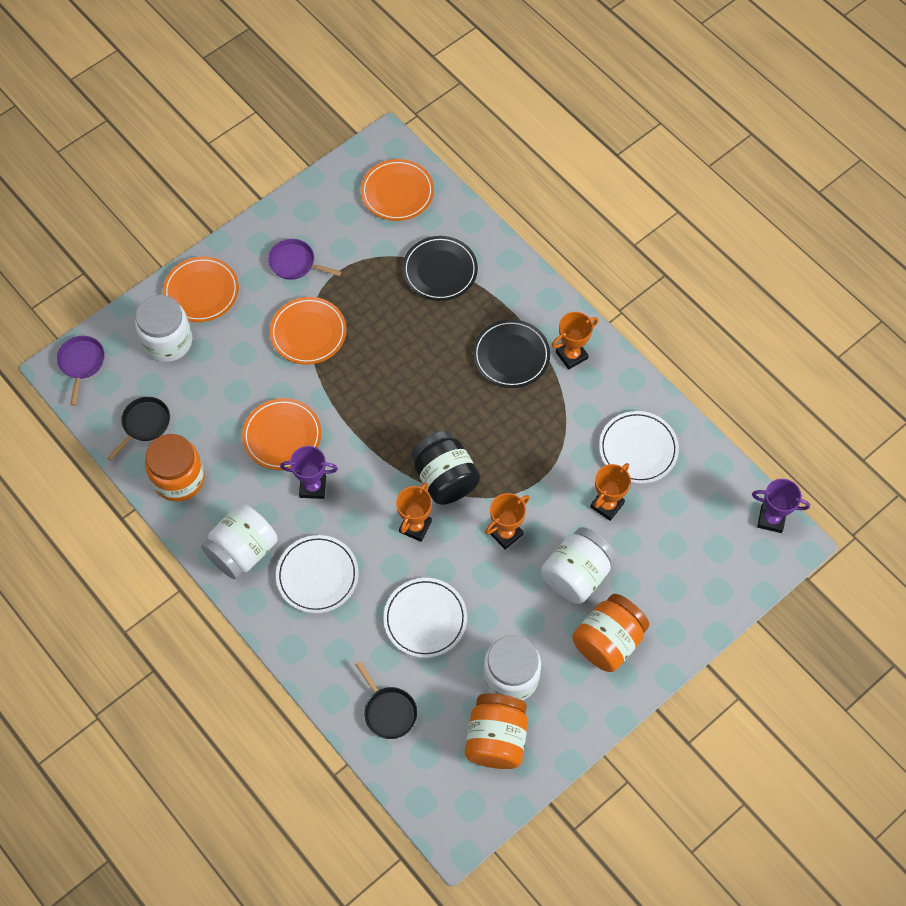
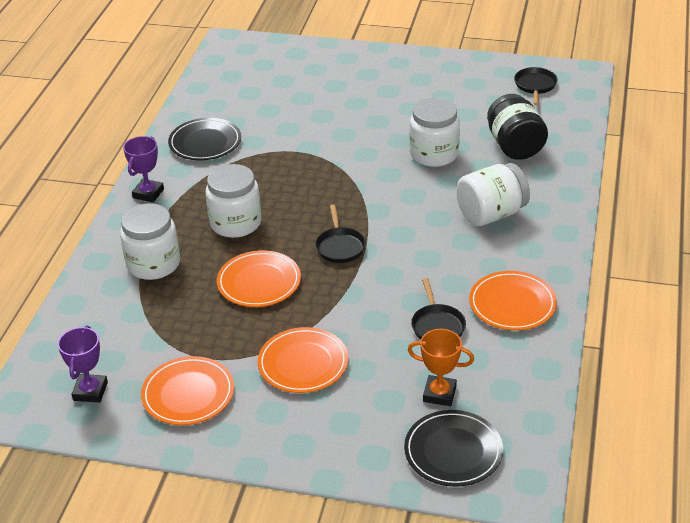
black pan: 2 -> 3
orange jar: 3 -> 0
orange trophy: 4 -> 1
purple pan: 2 -> 0
white plate: 3 -> 0

